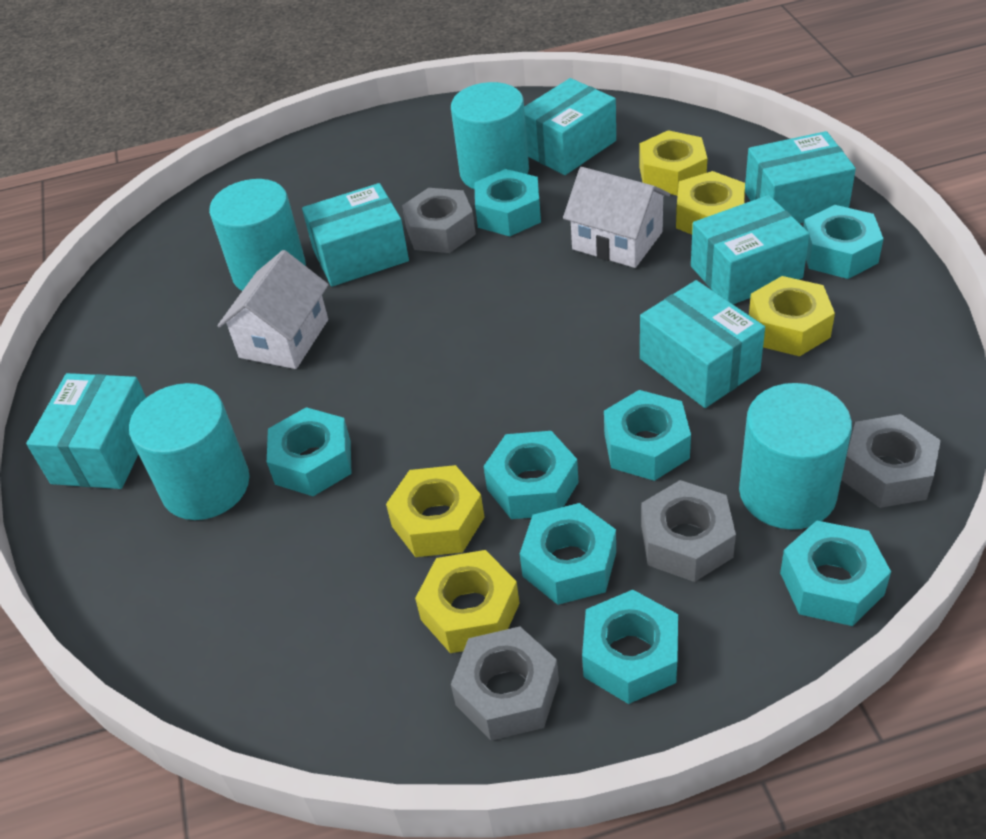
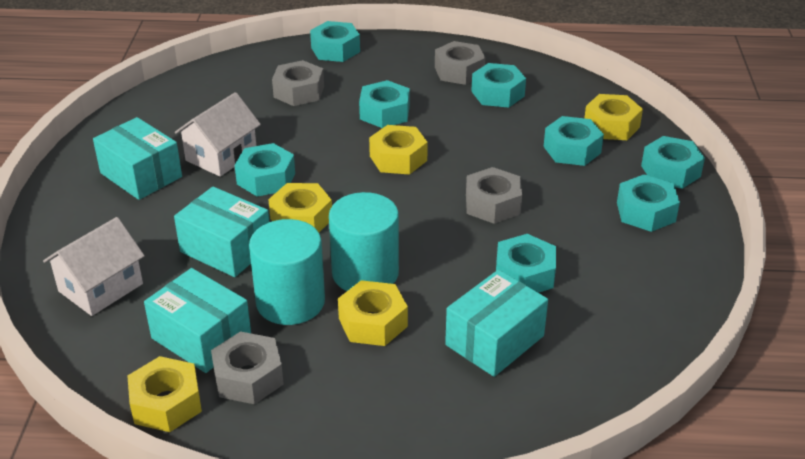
turquoise box: 6 -> 4
turquoise cylinder: 4 -> 2

